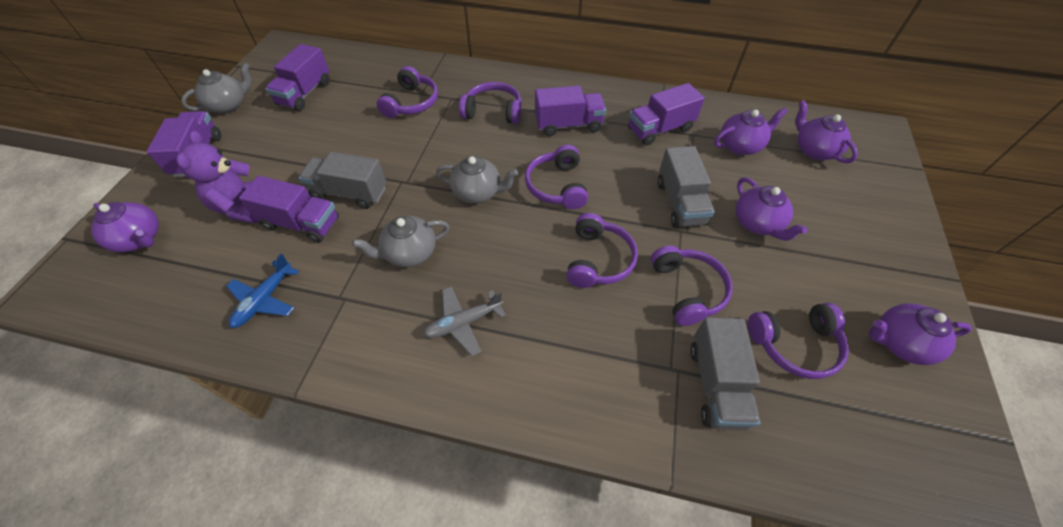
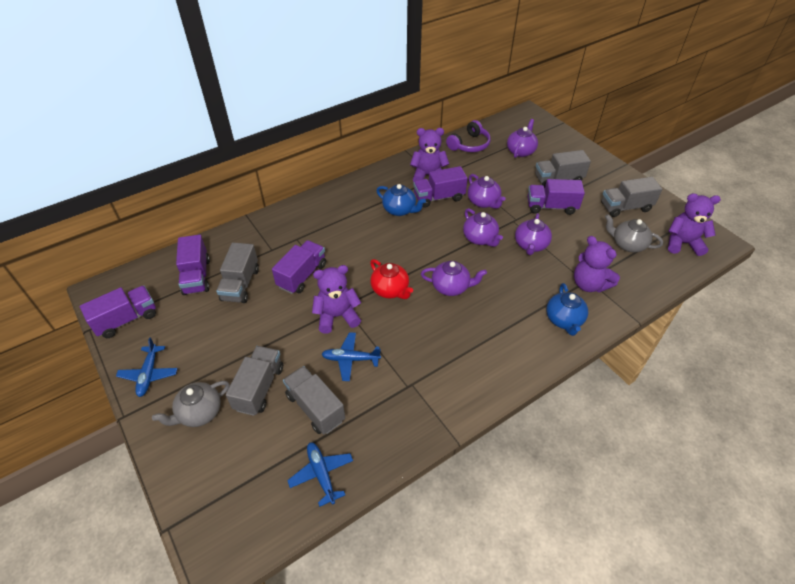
blue plane: 1 -> 3
blue teapot: 0 -> 2
grey plane: 1 -> 0
grey teapot: 3 -> 2
grey truck: 3 -> 5
purple headphones: 6 -> 1
purple teddy bear: 1 -> 4
red teapot: 0 -> 1

